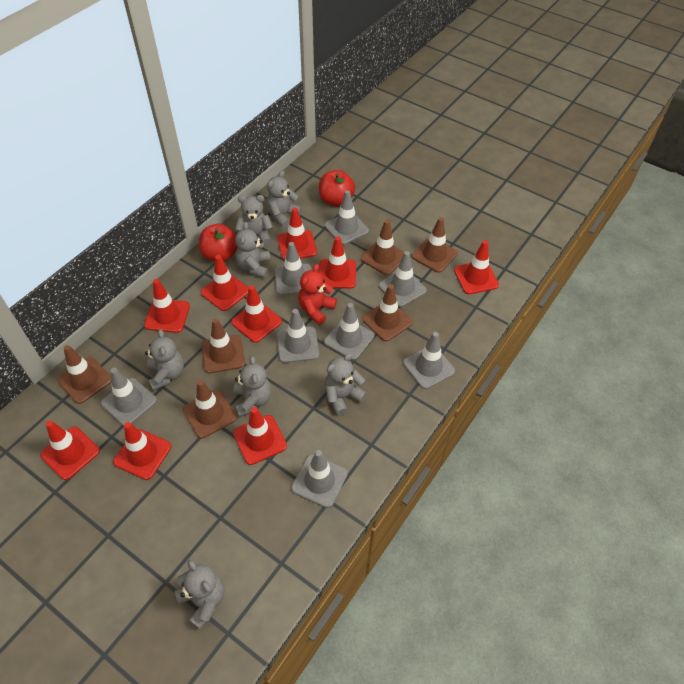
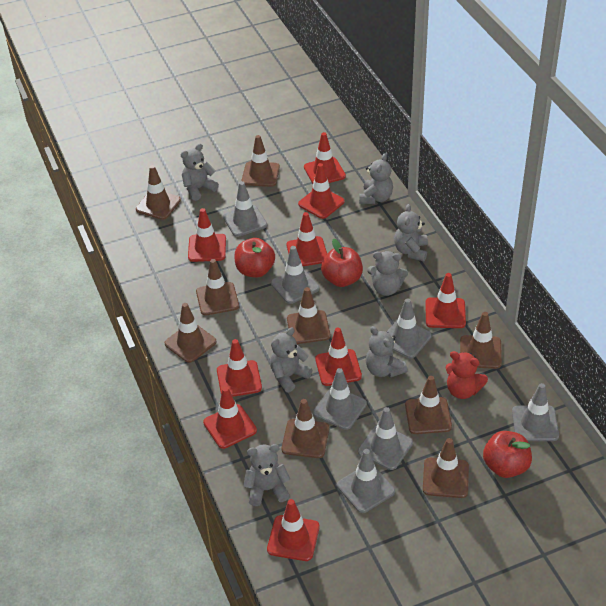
brown traffic cone: 6 -> 9
grey traffic cone: 8 -> 7
red apple: 2 -> 3

